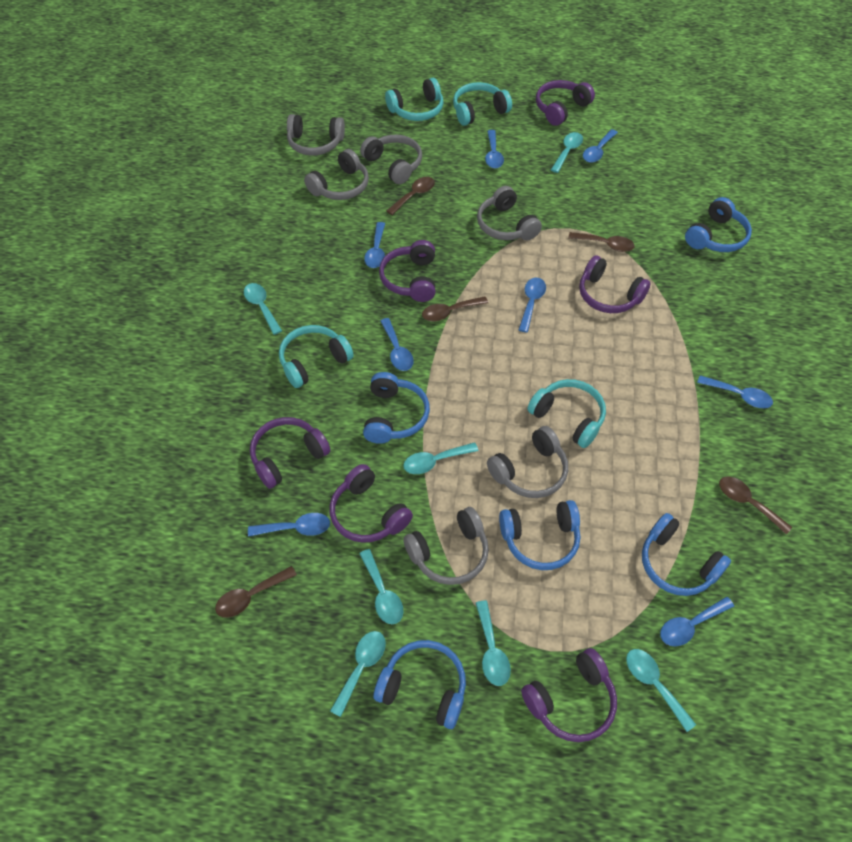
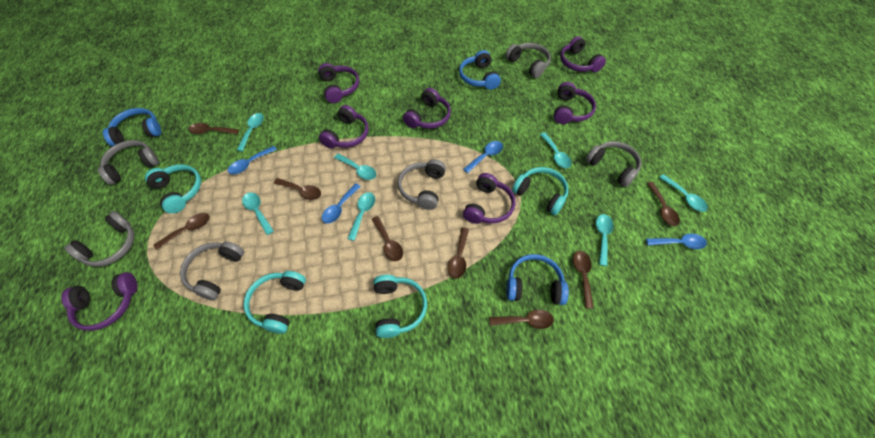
blue headphones: 5 -> 3
blue spoon: 8 -> 4
brown spoon: 5 -> 8
purple headphones: 6 -> 7

